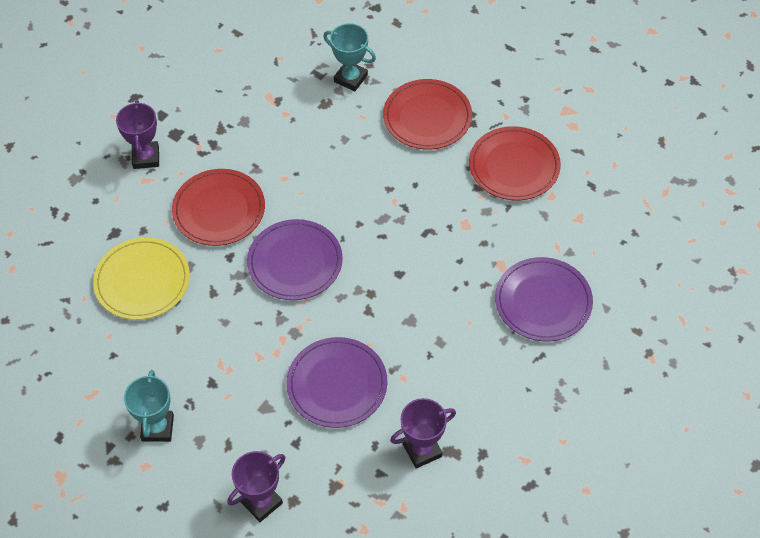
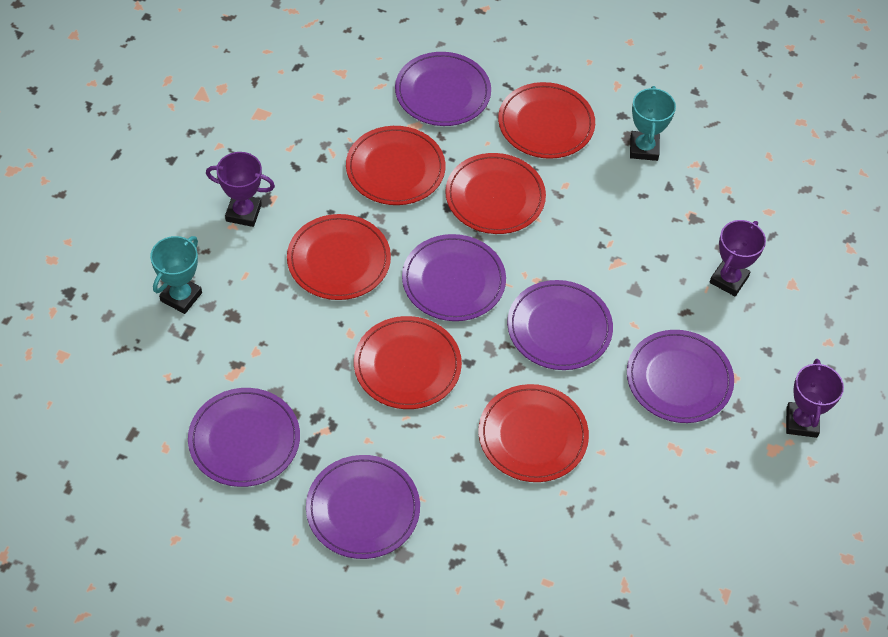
purple plate: 3 -> 6
red plate: 3 -> 6
yellow plate: 1 -> 0

